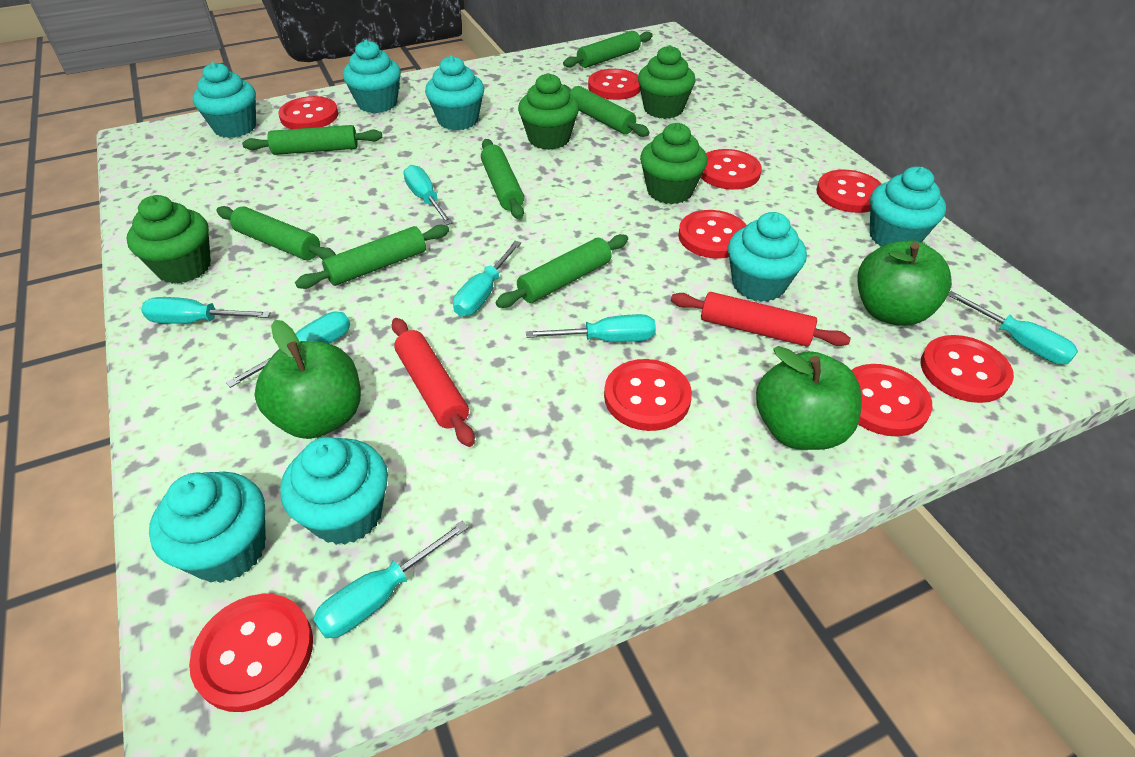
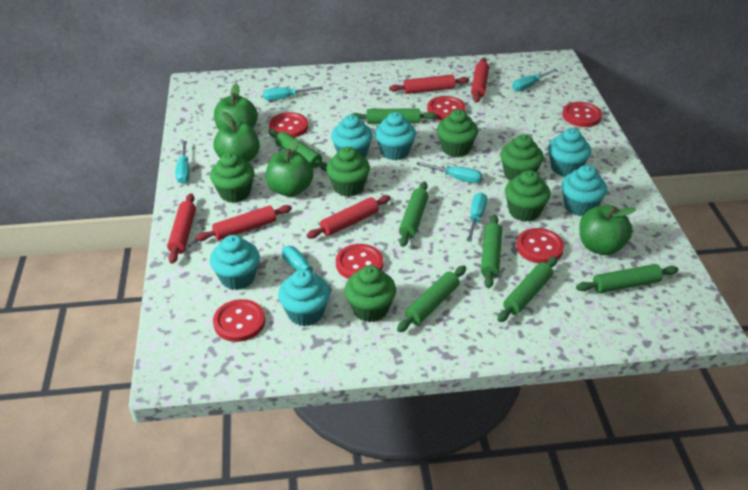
green apple: 3 -> 4
green cupcake: 4 -> 6
red button: 9 -> 6
red rolling pin: 2 -> 5
turquoise cupcake: 7 -> 6
turquoise screwdriver: 7 -> 6

